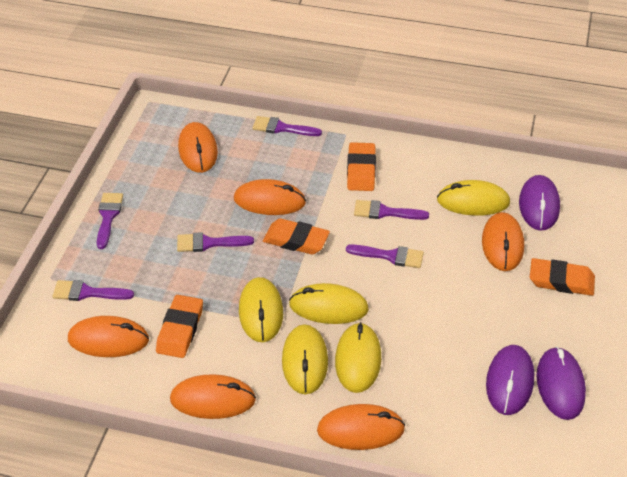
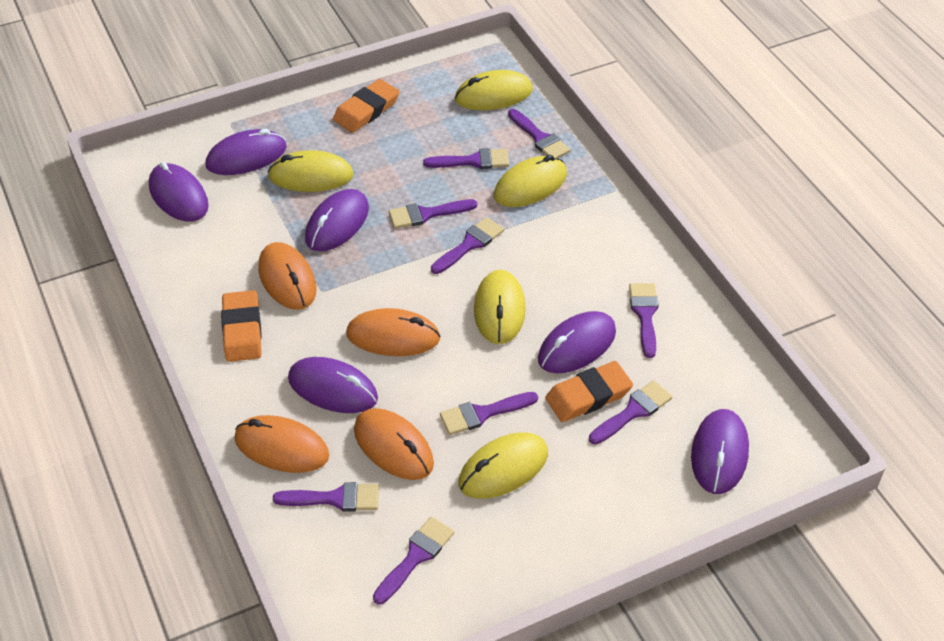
orange eraser: 4 -> 3
orange mouse: 6 -> 4
purple brush: 6 -> 9
purple mouse: 3 -> 6

